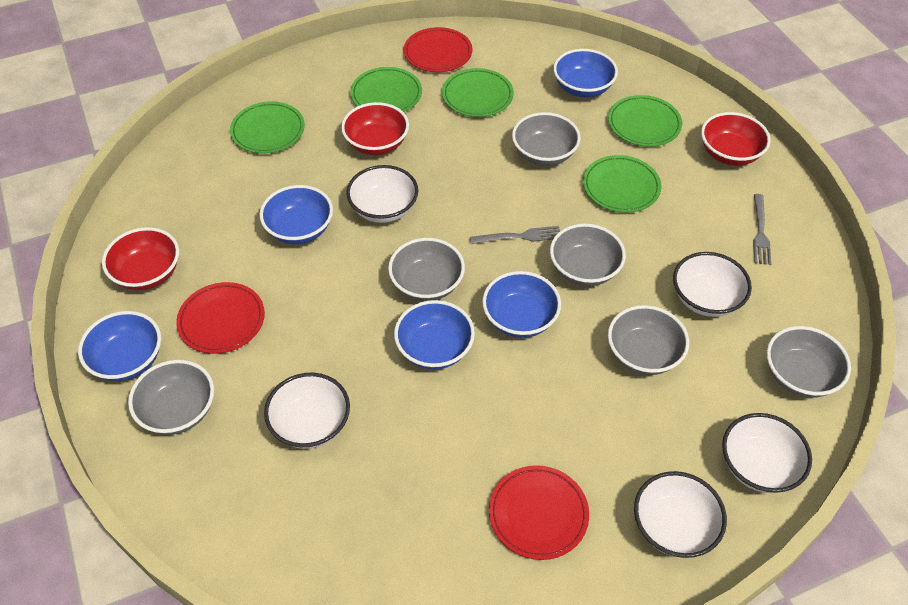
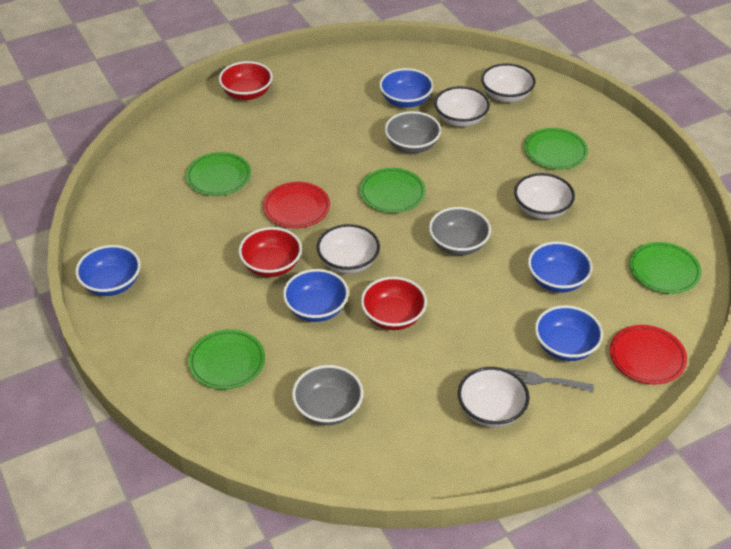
grey bowl: 6 -> 3
grey fork: 2 -> 1
red plate: 3 -> 2

